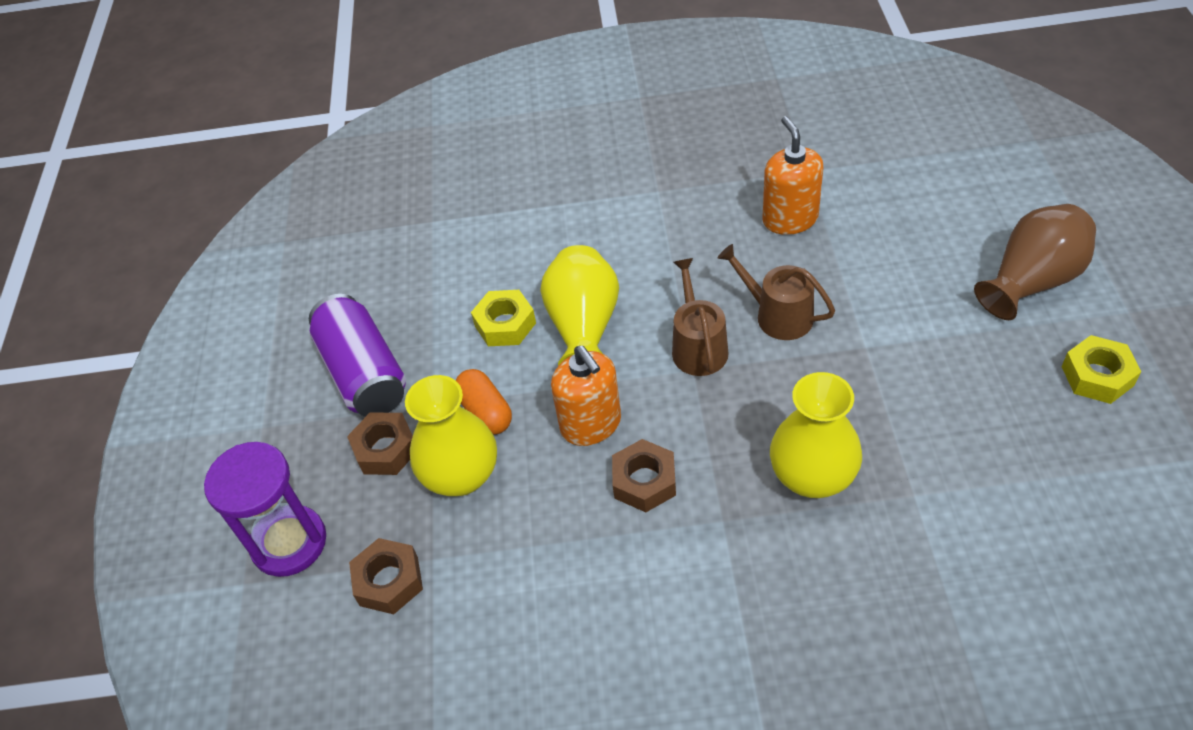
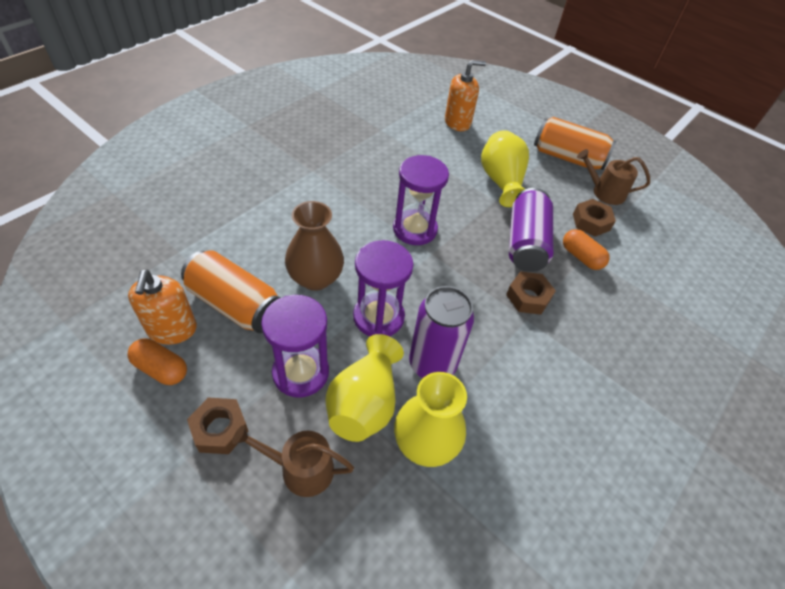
orange can: 0 -> 2
orange capsule: 1 -> 2
purple can: 1 -> 2
purple hourglass: 1 -> 3
yellow nut: 2 -> 0

